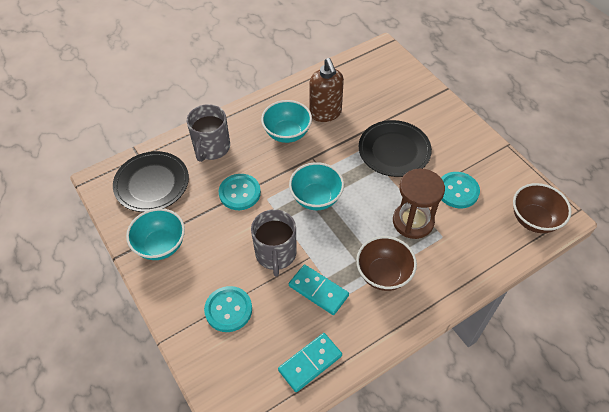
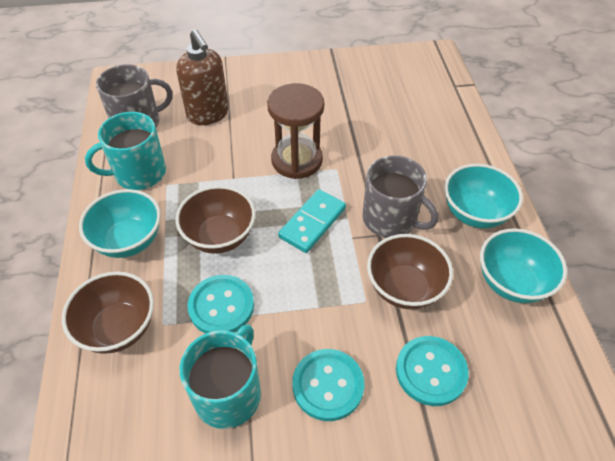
black plate: 2 -> 0
brown bowl: 2 -> 3
turquoise domino: 2 -> 1
turquoise mug: 0 -> 2

